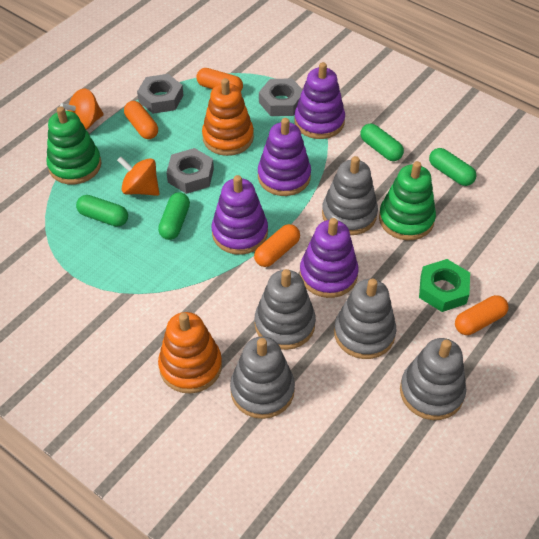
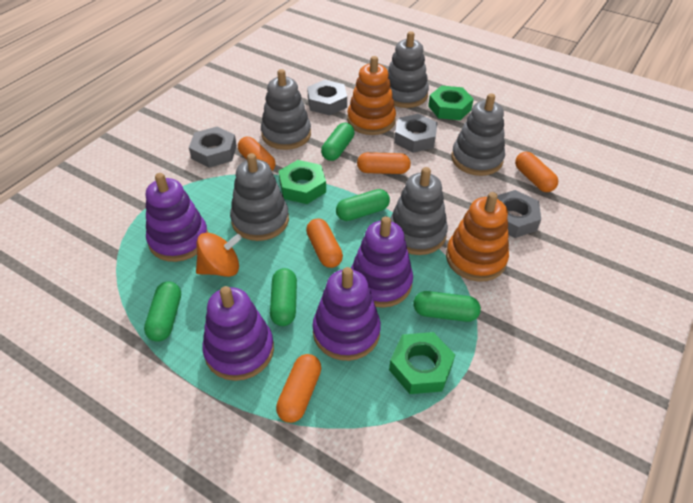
green capsule: 4 -> 5
green nut: 1 -> 3
green stacking toy: 2 -> 0
grey nut: 3 -> 4
orange capsule: 4 -> 5
orange spinning top: 2 -> 1

